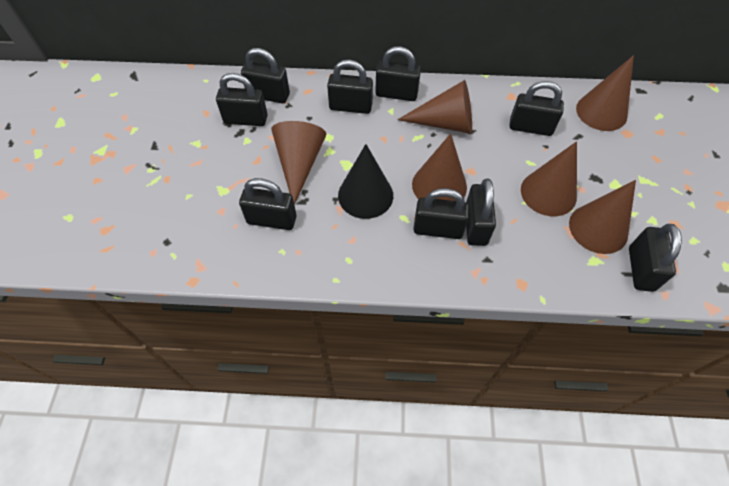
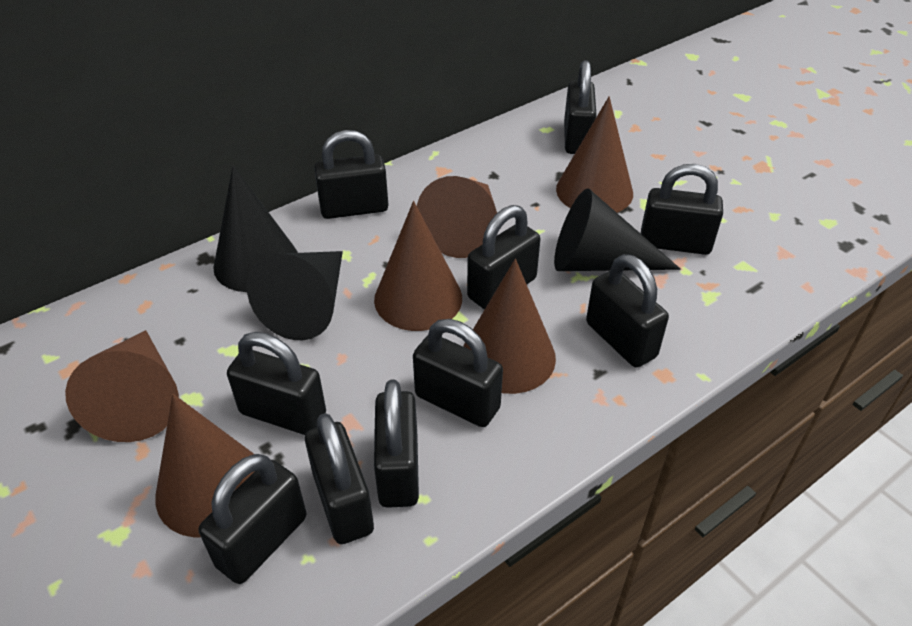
black cone: 1 -> 3
black padlock: 9 -> 10

